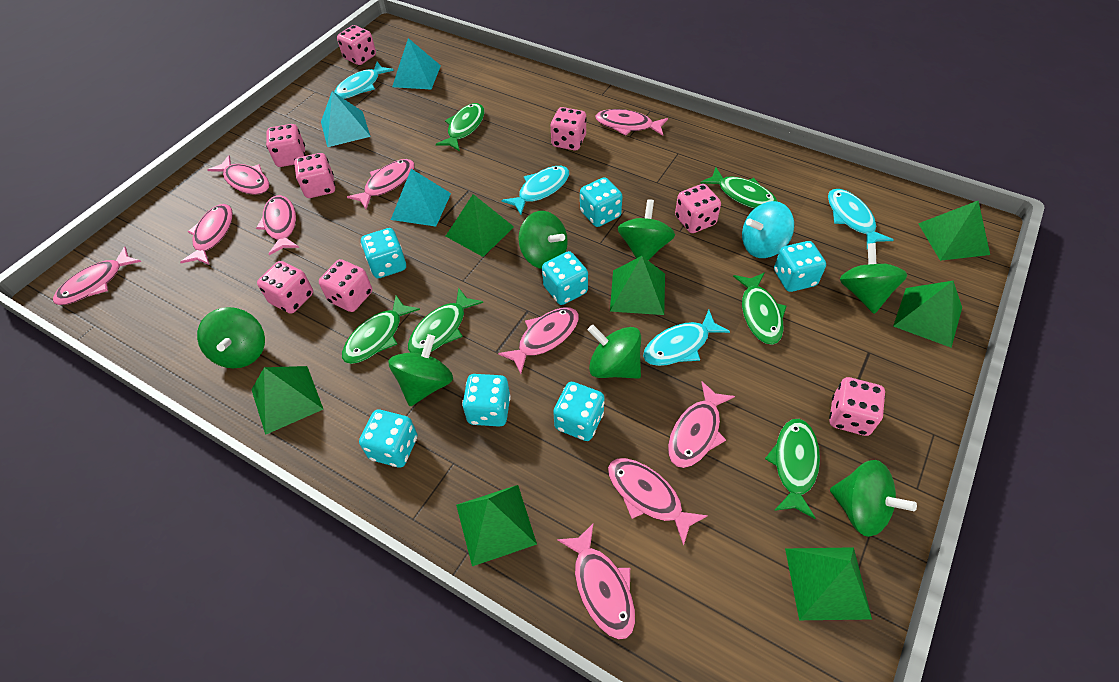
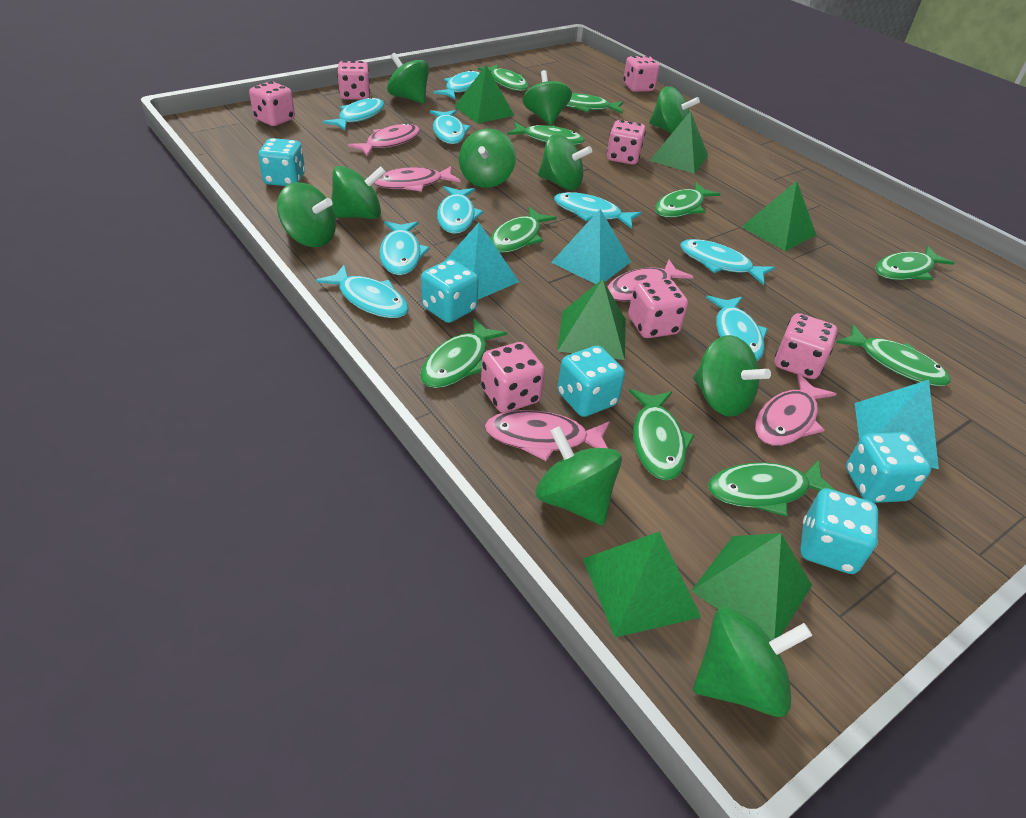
green fish: 6 -> 10
green pyramid: 7 -> 6
green spinning top: 7 -> 10
pink dice: 8 -> 7
pink fish: 10 -> 5
turquoise dice: 7 -> 5
turquoise fish: 4 -> 9
turquoise spinning top: 1 -> 0

